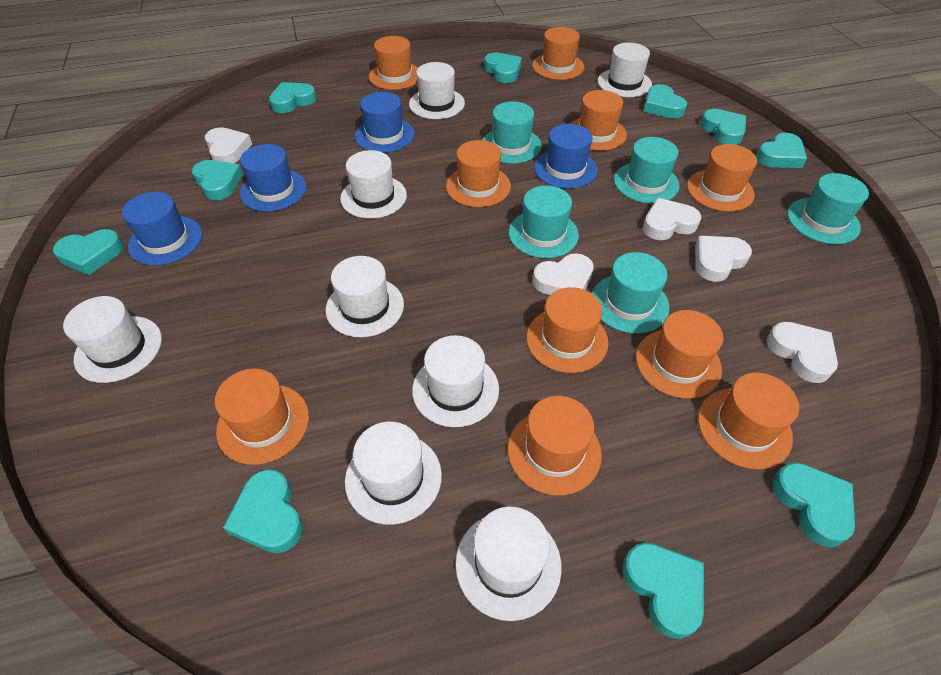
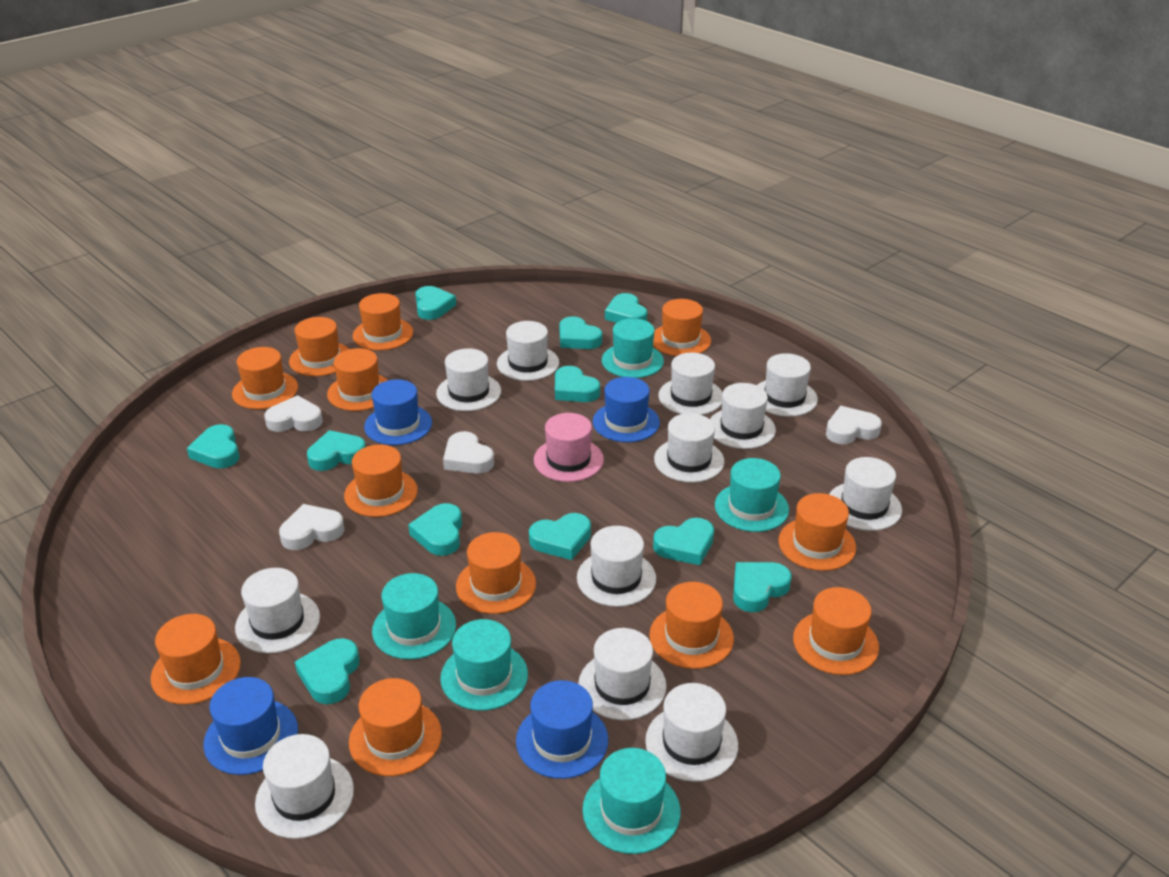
orange hat: 10 -> 12
pink hat: 0 -> 1
turquoise heart: 10 -> 11
white hat: 8 -> 12
white heart: 5 -> 4

